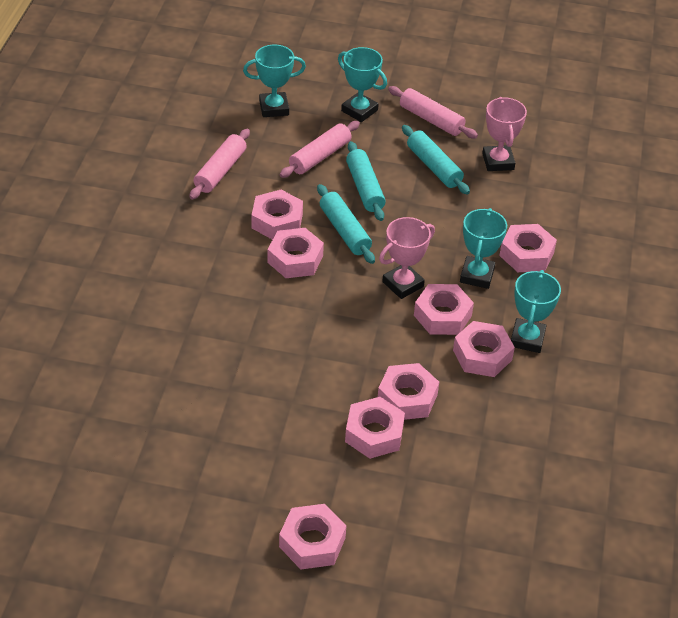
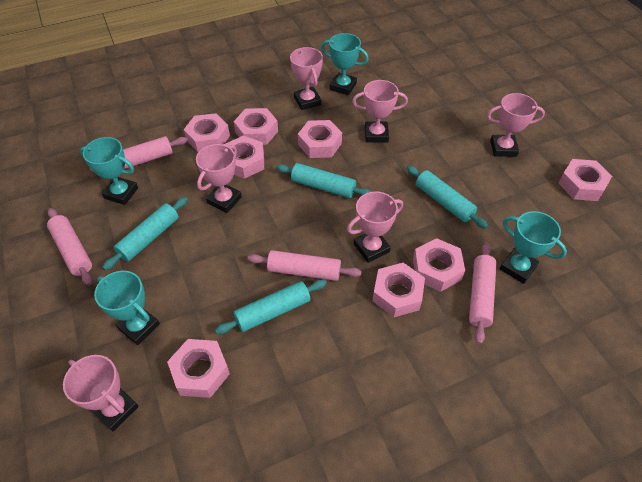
pink rolling pin: 3 -> 4
pink trophy: 2 -> 6
turquoise rolling pin: 3 -> 4

